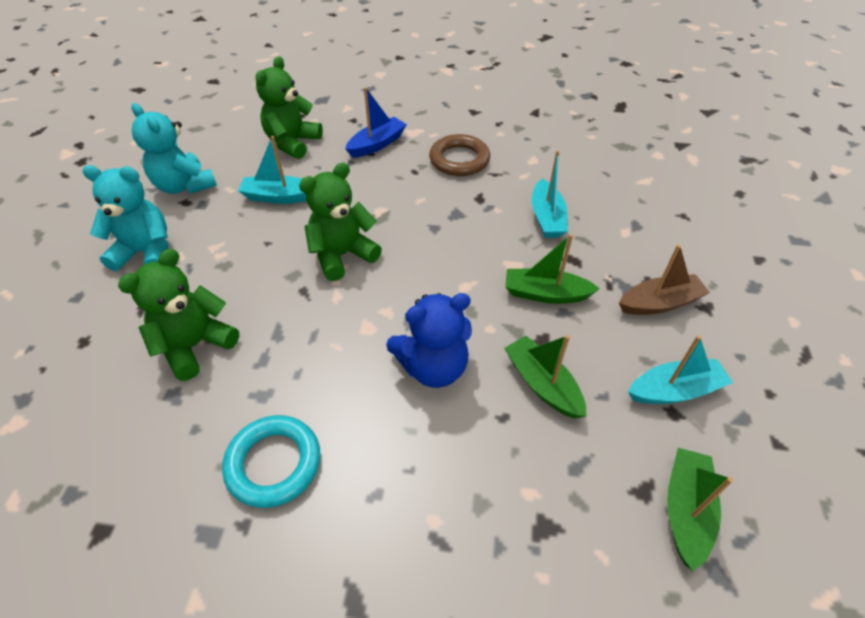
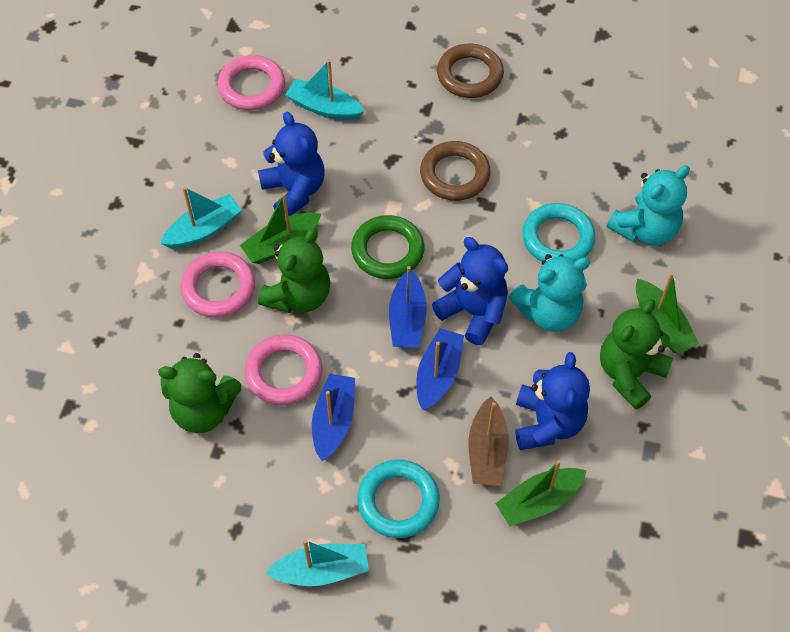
blue boat: 1 -> 3
blue teddy bear: 1 -> 3
brown ring: 1 -> 2
green ring: 0 -> 1
pink ring: 0 -> 3
turquoise ring: 1 -> 2

